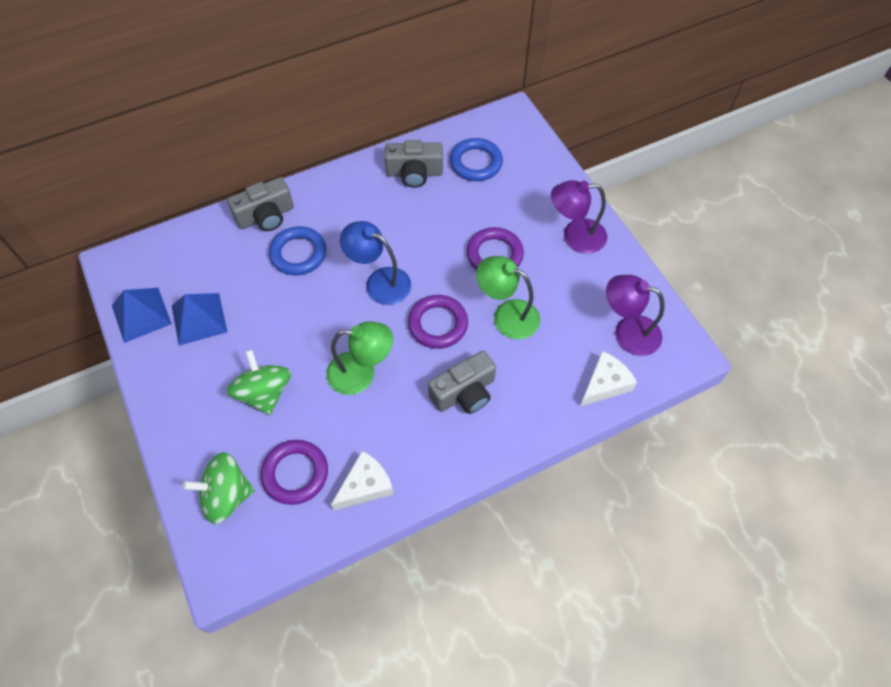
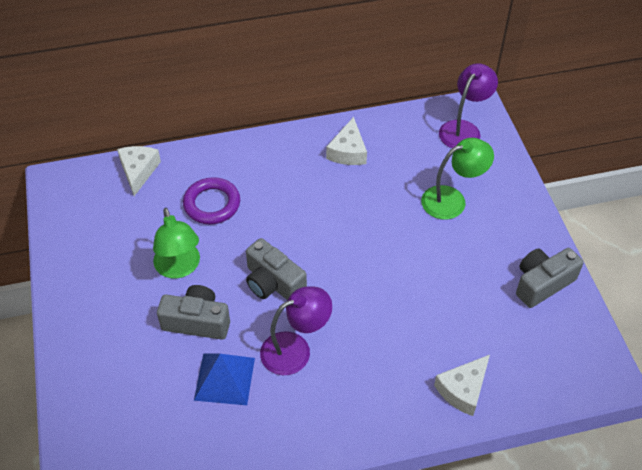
blue lamp: 1 -> 0
blue pyramid: 2 -> 1
blue ring: 2 -> 0
green spinning top: 2 -> 0
purple ring: 3 -> 1
white cheese: 2 -> 3

